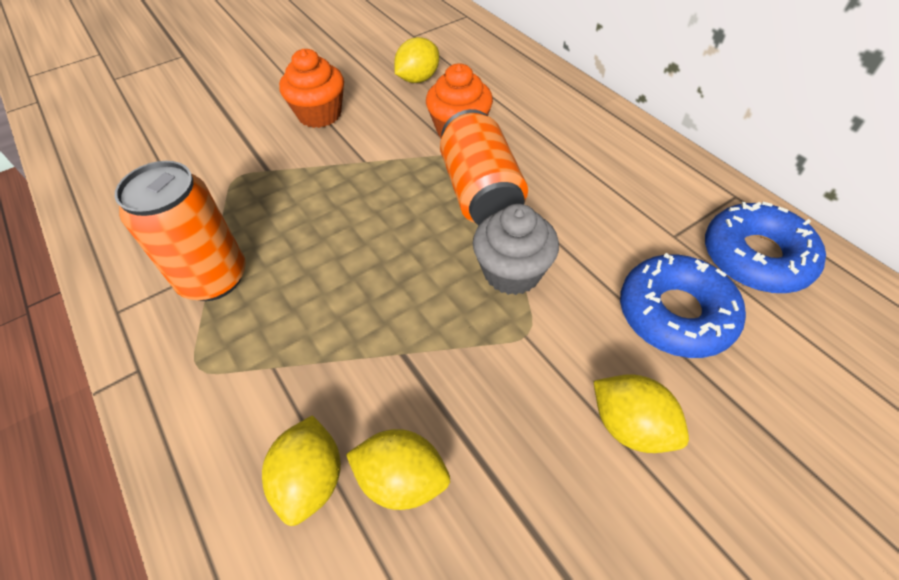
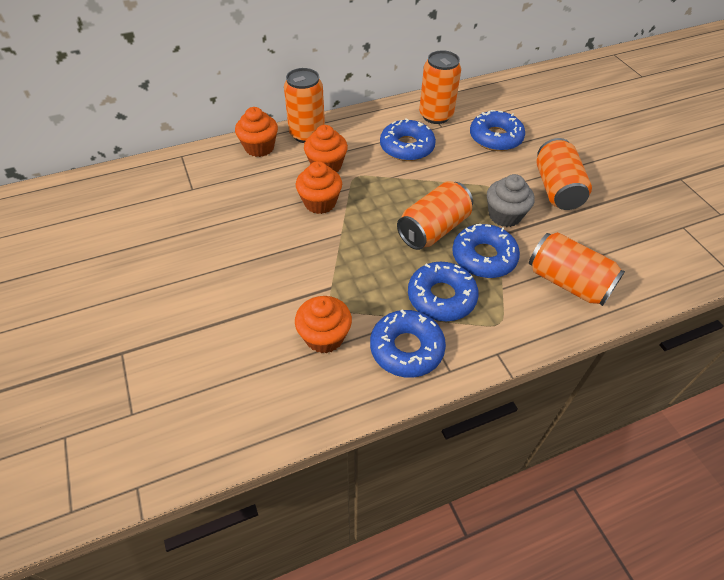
blue donut: 2 -> 5
orange can: 2 -> 5
orange cupcake: 2 -> 4
yellow lemon: 4 -> 0

